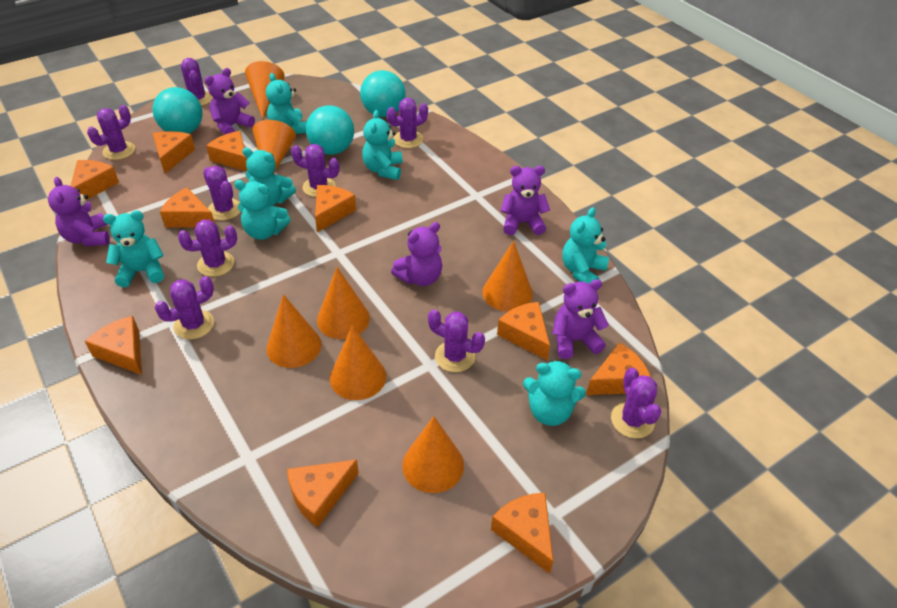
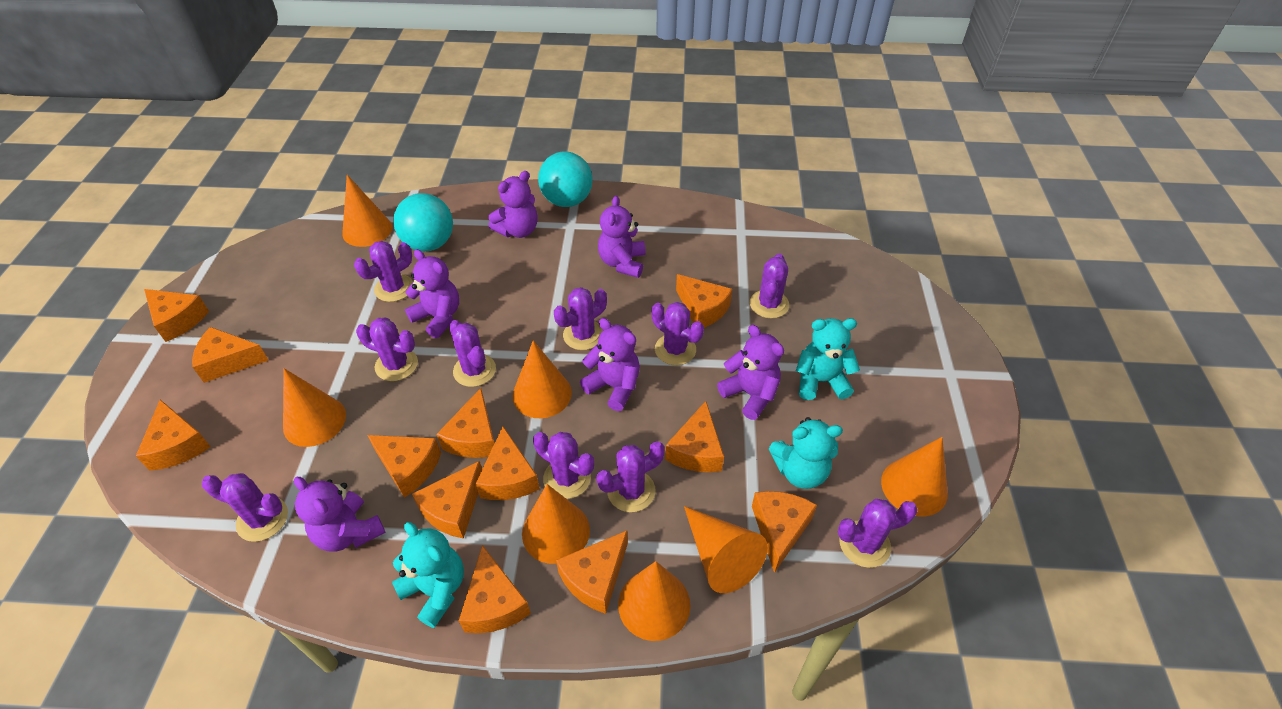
orange cheese: 10 -> 12
purple cactus: 9 -> 10
purple teddy bear: 5 -> 6
turquoise ball: 3 -> 2
turquoise teddy bear: 7 -> 3

